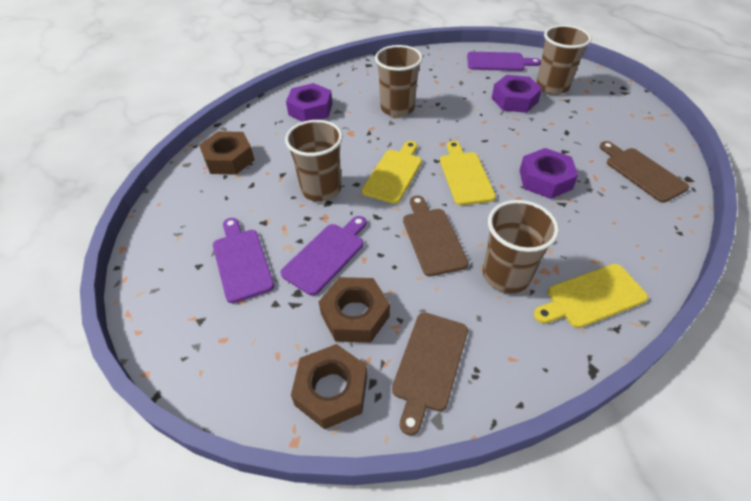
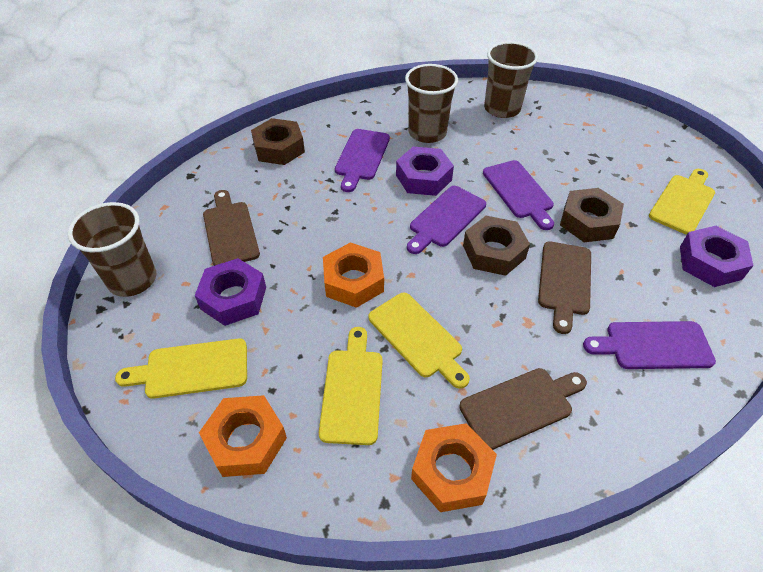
brown cup: 4 -> 3
orange nut: 0 -> 3
purple cutting board: 3 -> 4
yellow cutting board: 3 -> 4

